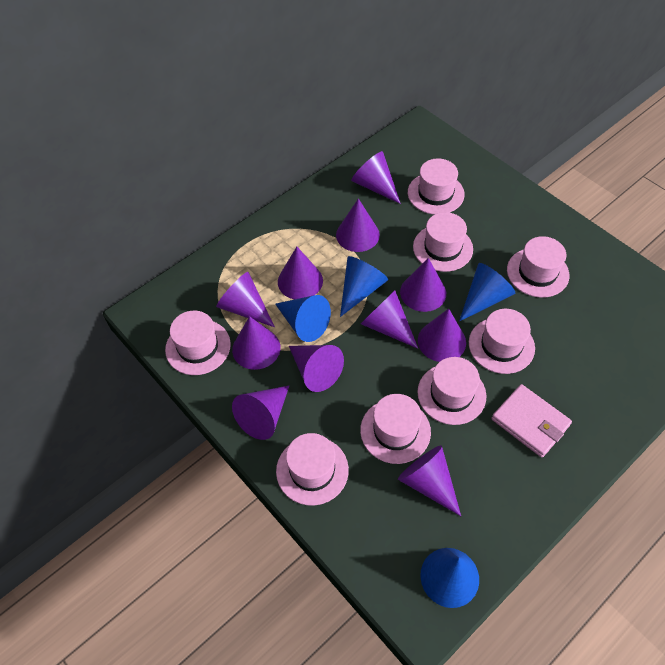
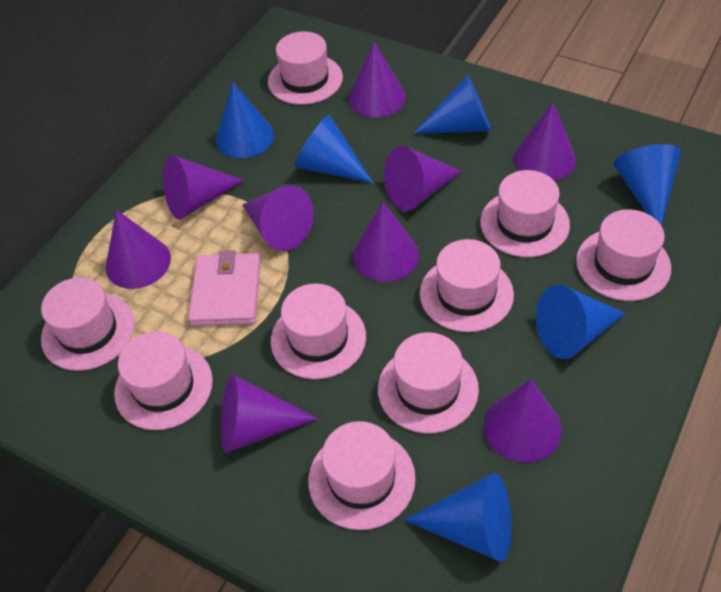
blue cone: 4 -> 6
pink hat: 8 -> 9
purple cone: 11 -> 9

